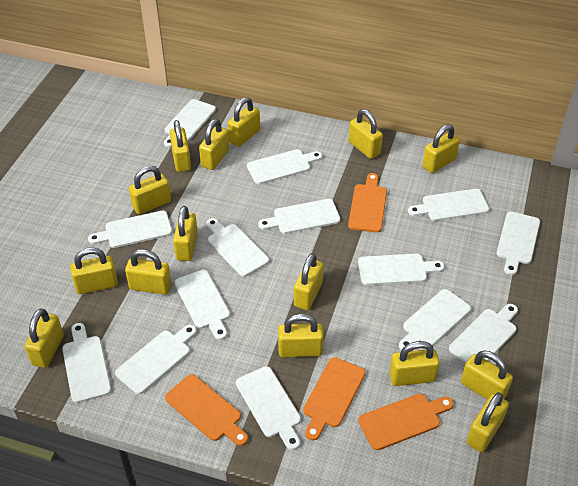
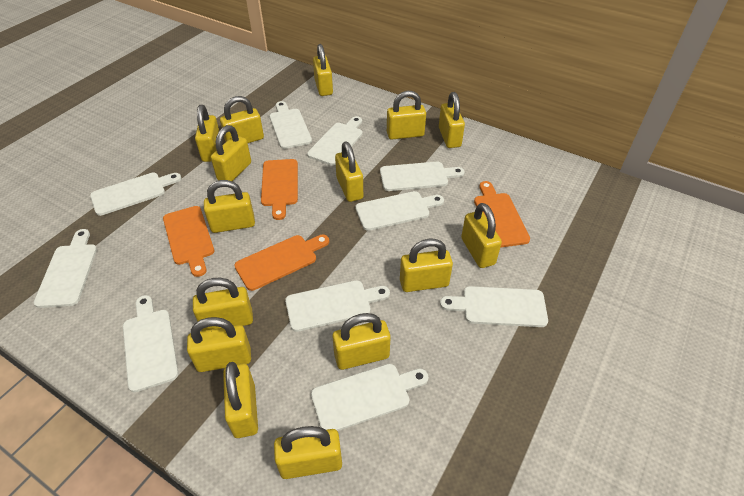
white cutting board: 14 -> 10

